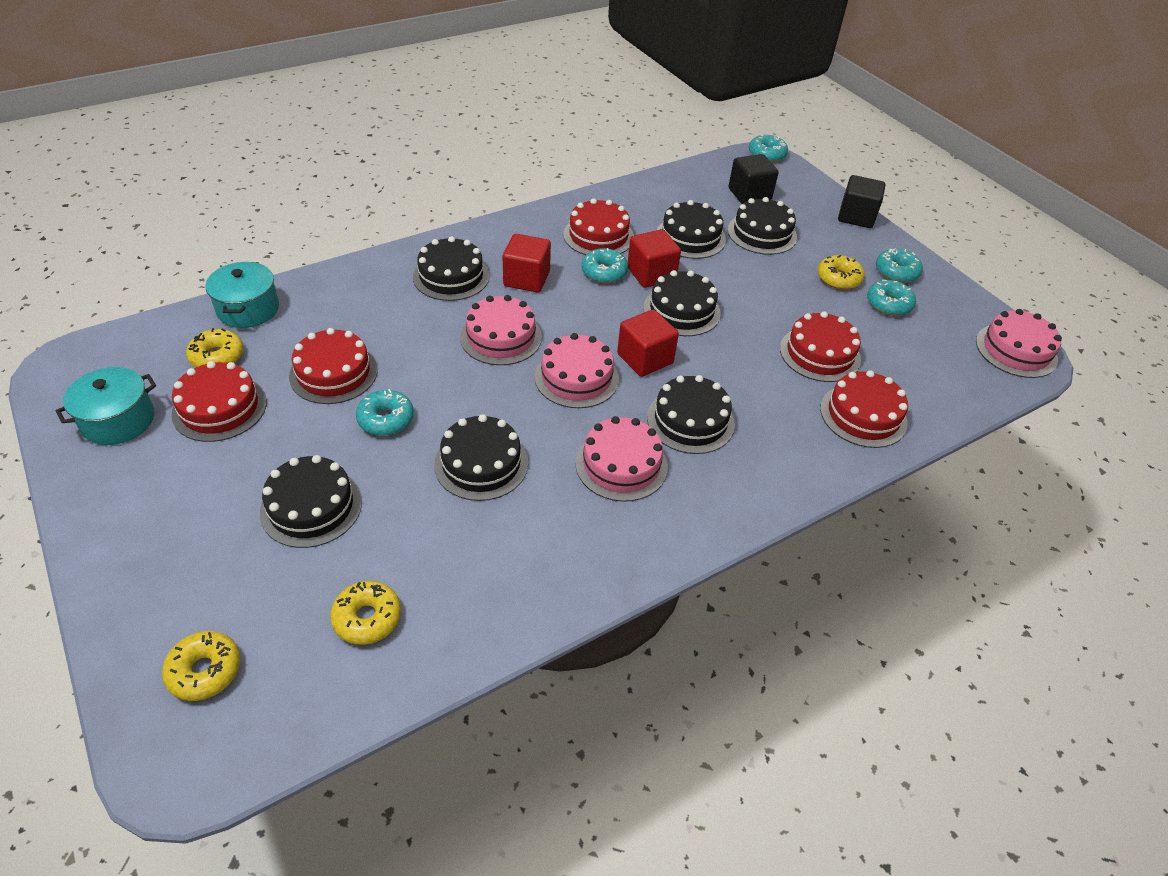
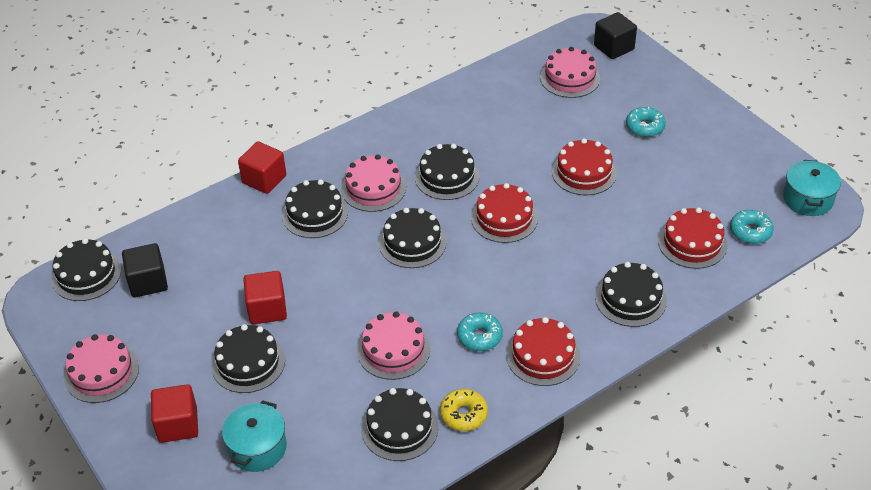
red cake: 5 -> 4
turquoise donut: 5 -> 3
yellow donut: 4 -> 1

